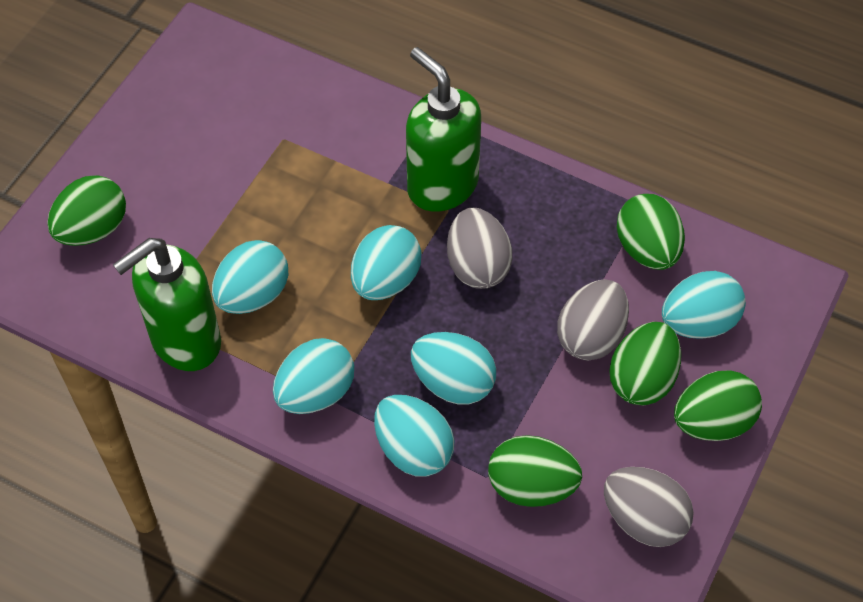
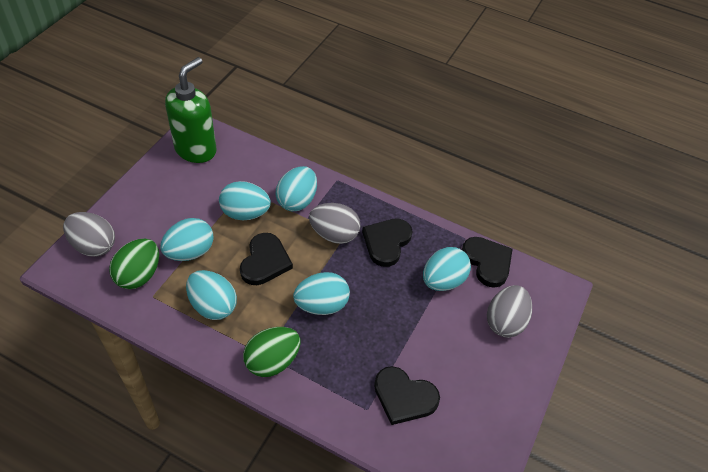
black heart: 0 -> 4
green egg: 5 -> 2
green soap dispenser: 2 -> 1

